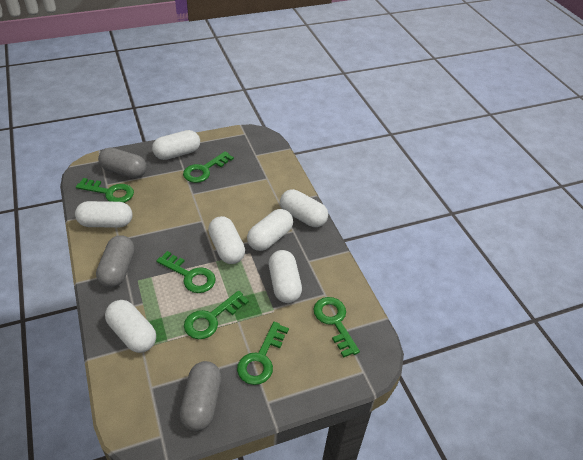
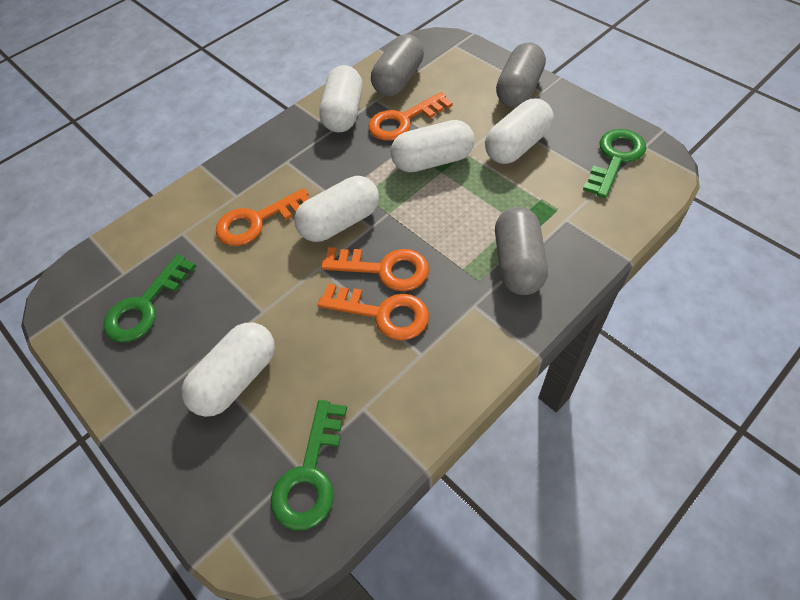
green key: 6 -> 3
orange key: 0 -> 4
white capsule: 7 -> 5

